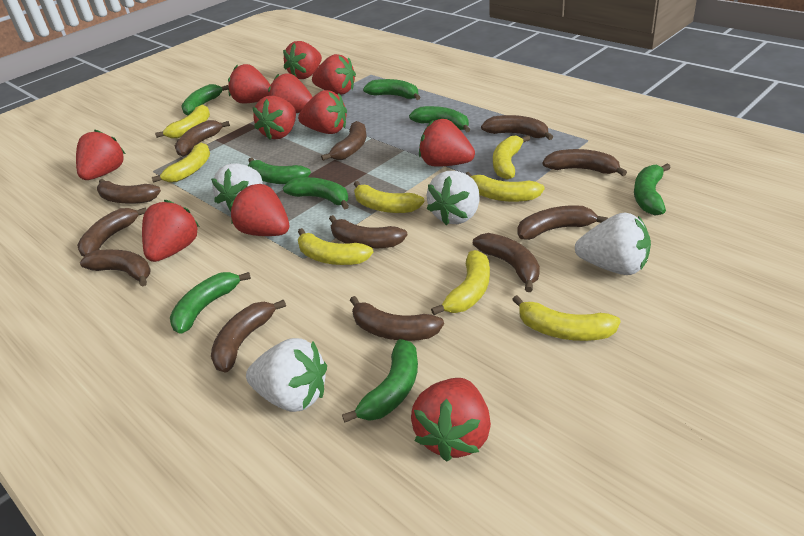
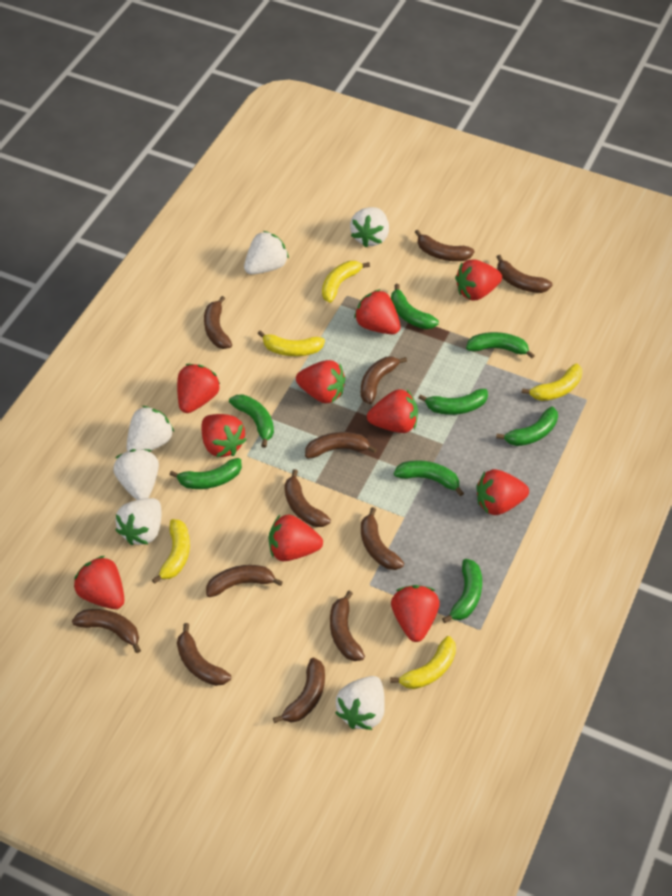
red strawberry: 11 -> 10
white strawberry: 4 -> 6
yellow banana: 8 -> 5

